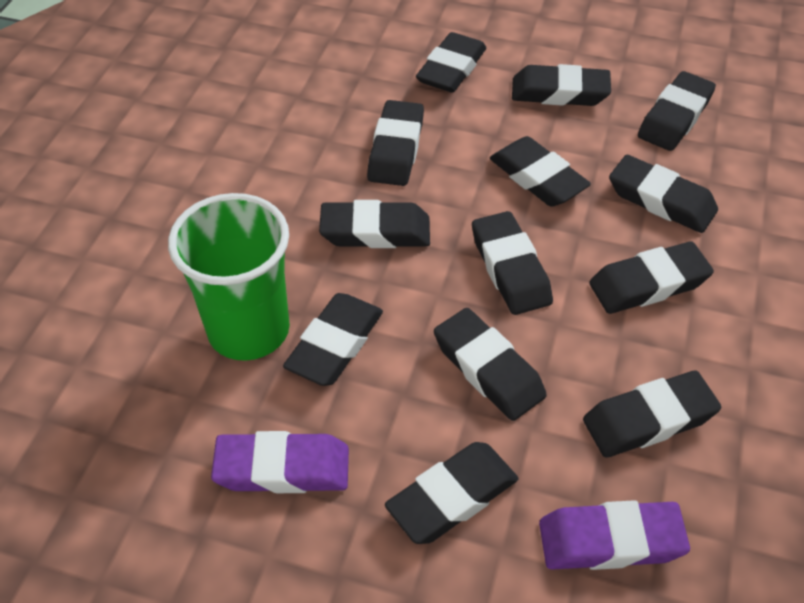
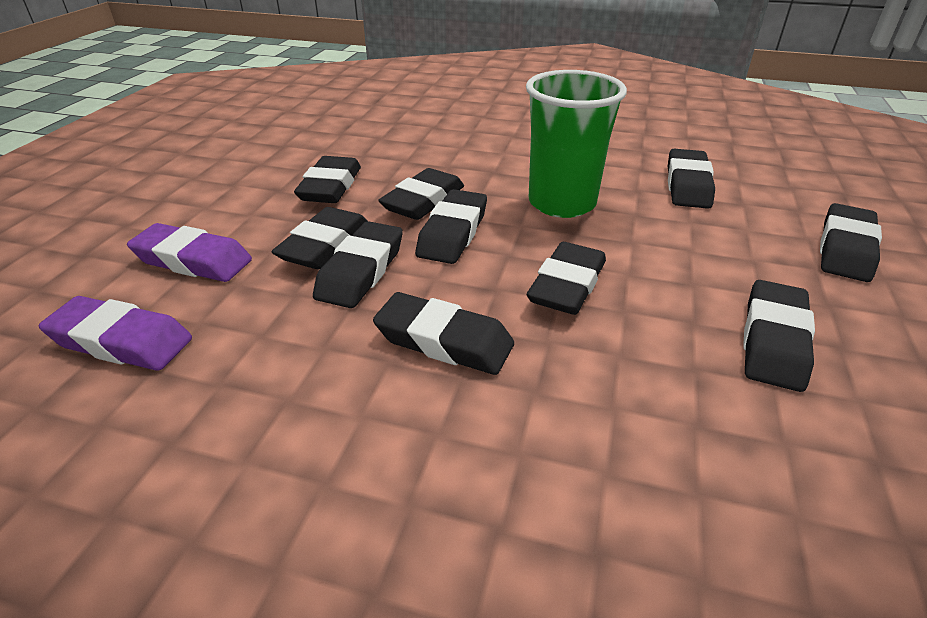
black eraser: 13 -> 10

